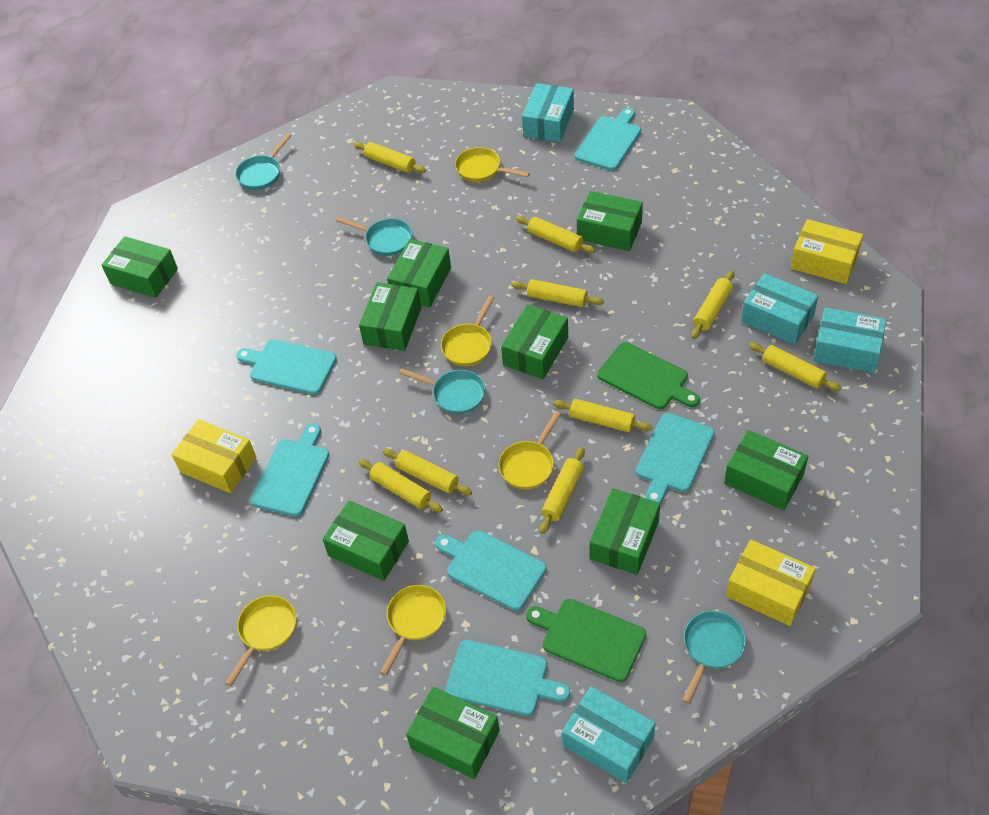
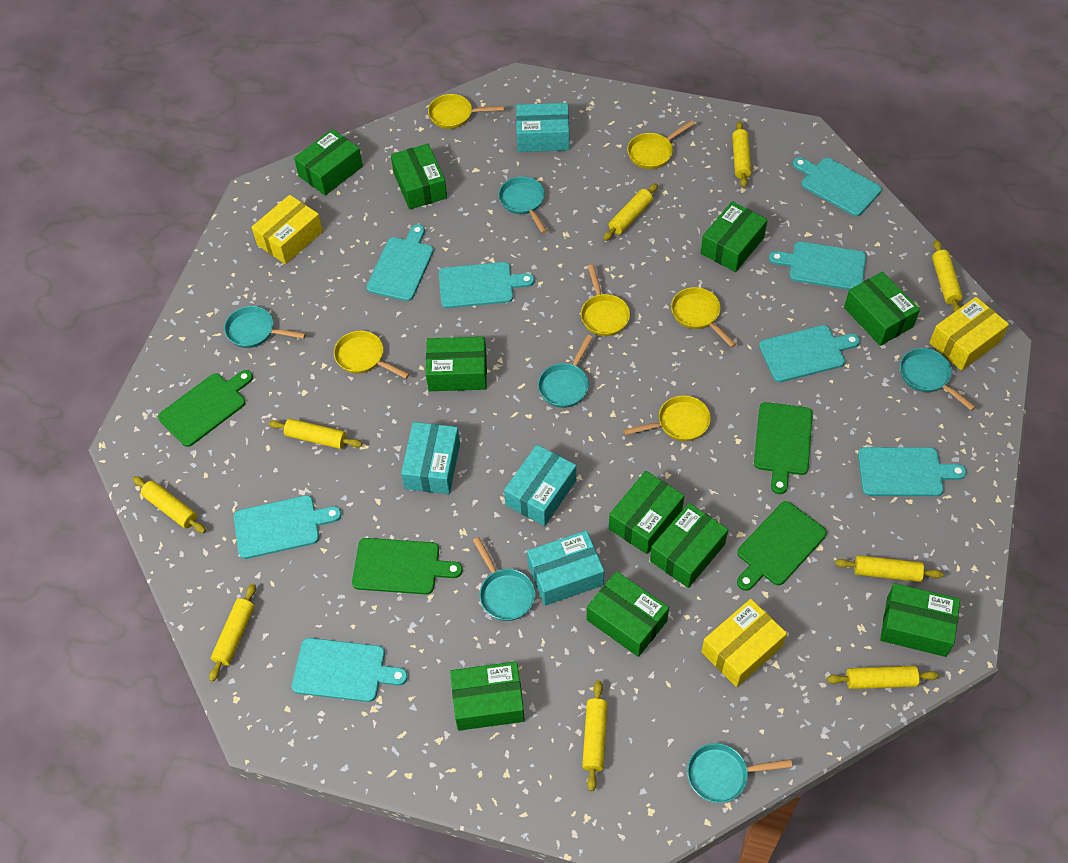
green box: 9 -> 10
green cutting board: 2 -> 4
turquoise cutting board: 6 -> 8
turquoise pan: 4 -> 6
yellow pan: 5 -> 6

